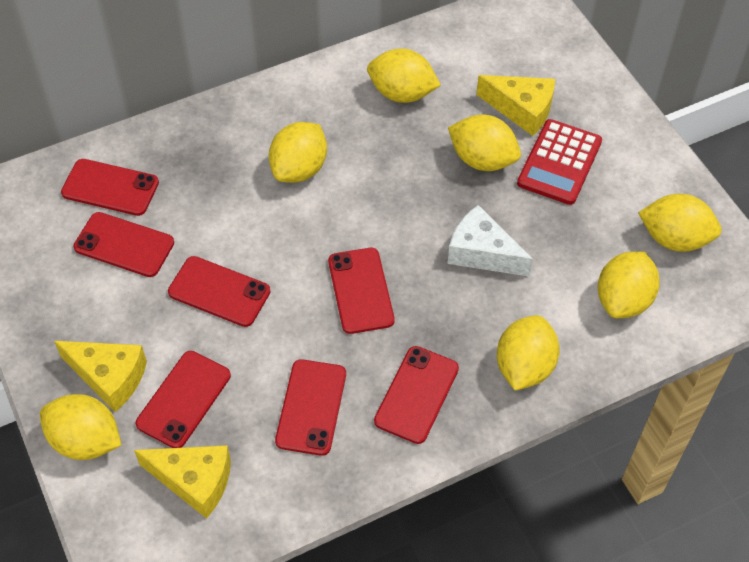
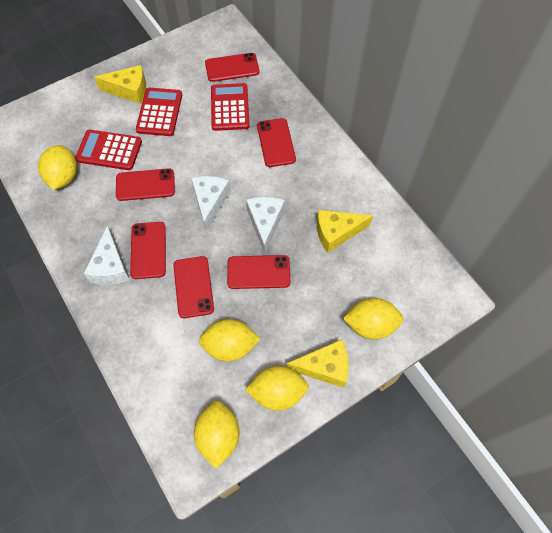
red calculator: 1 -> 3
red phone: 7 -> 6
white cheese: 1 -> 3
yellow lemon: 7 -> 5

